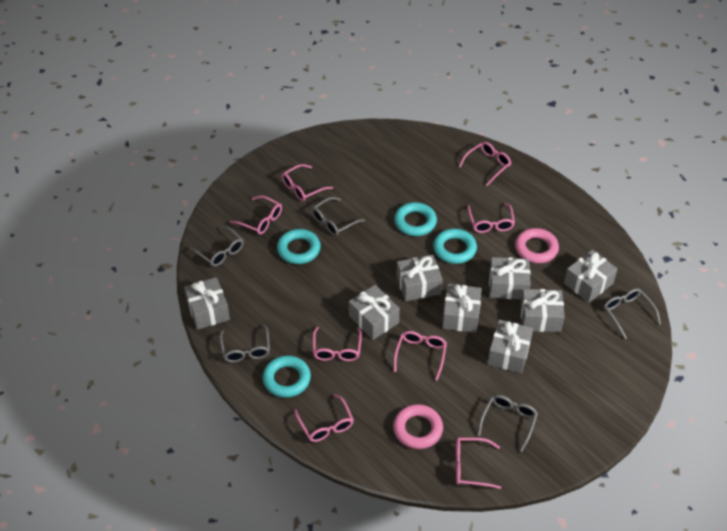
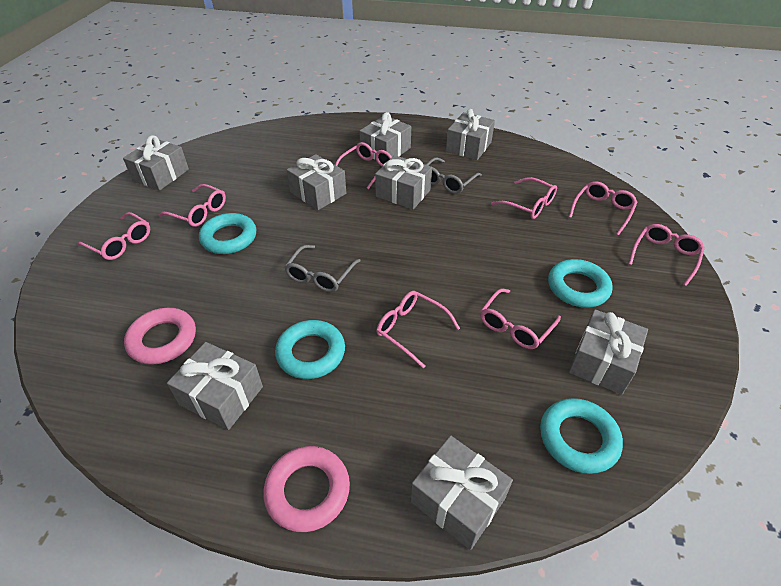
grey glasses: 5 -> 2

